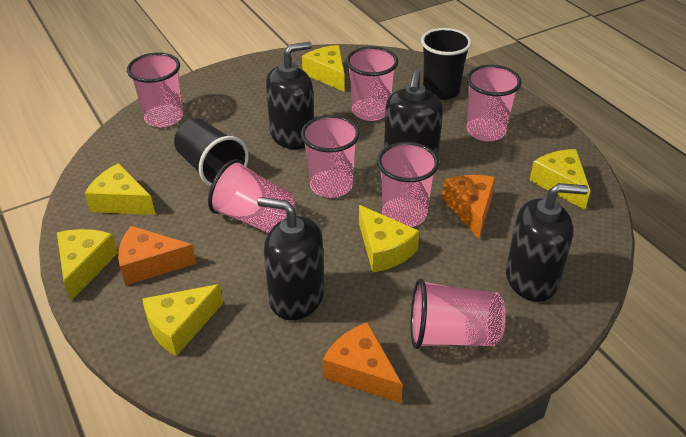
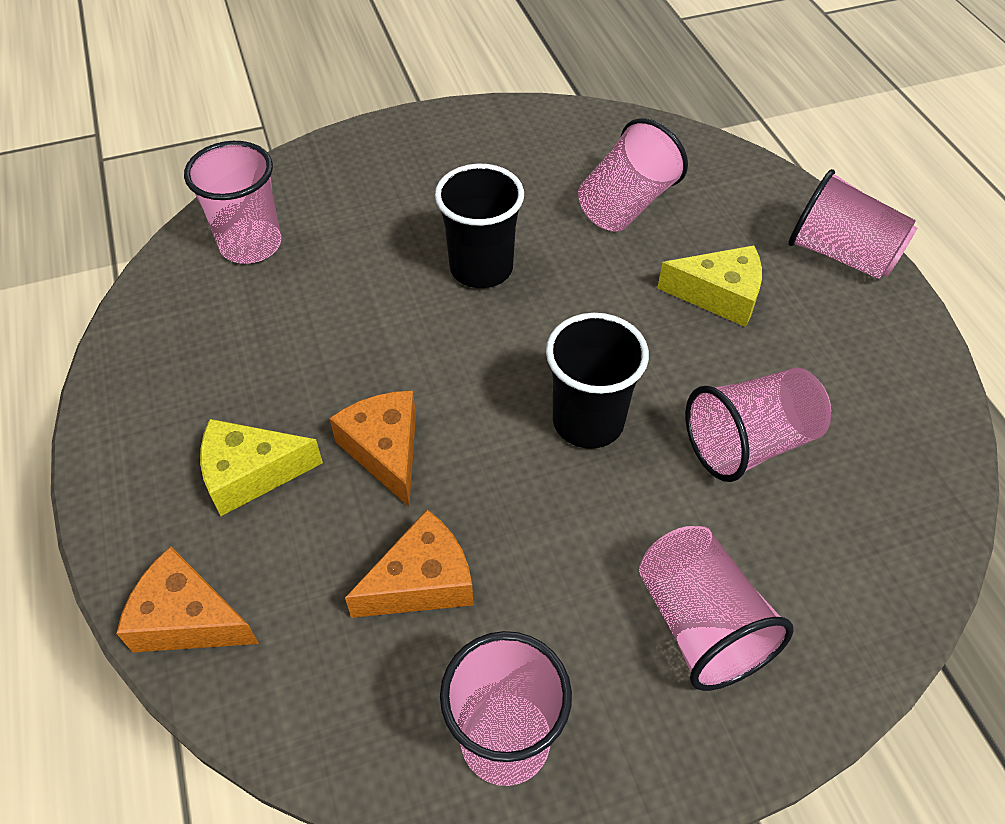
black soap dispenser: 4 -> 0
pink cup: 7 -> 6
yellow cheese: 6 -> 2

